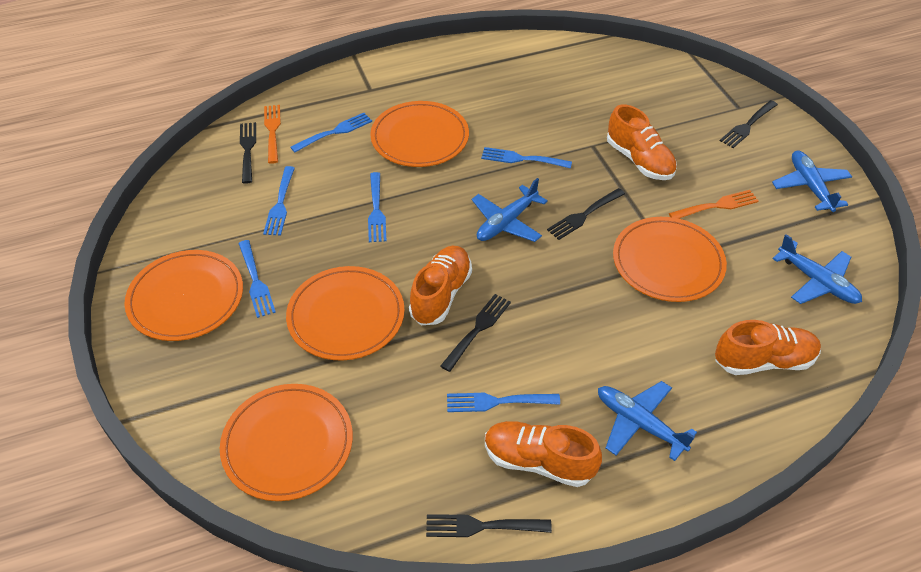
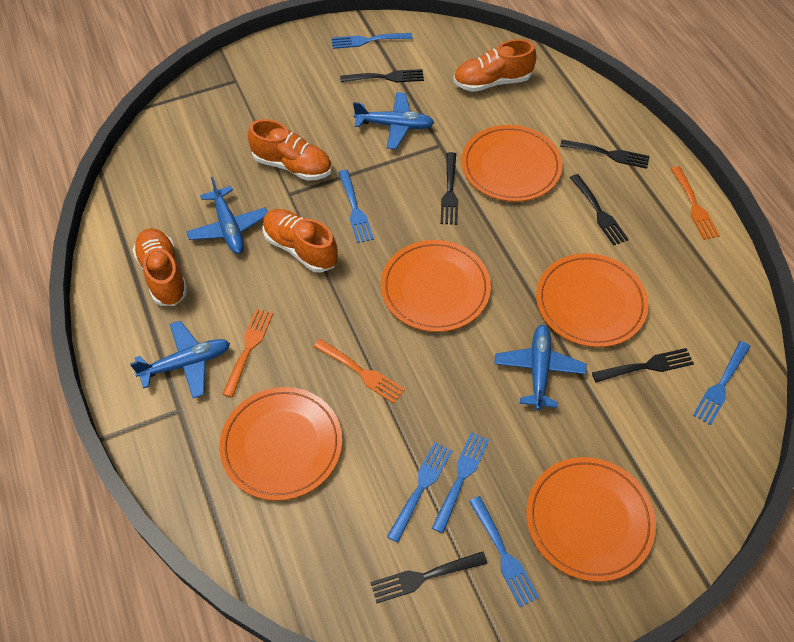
black fork: 5 -> 6
orange fork: 2 -> 3

